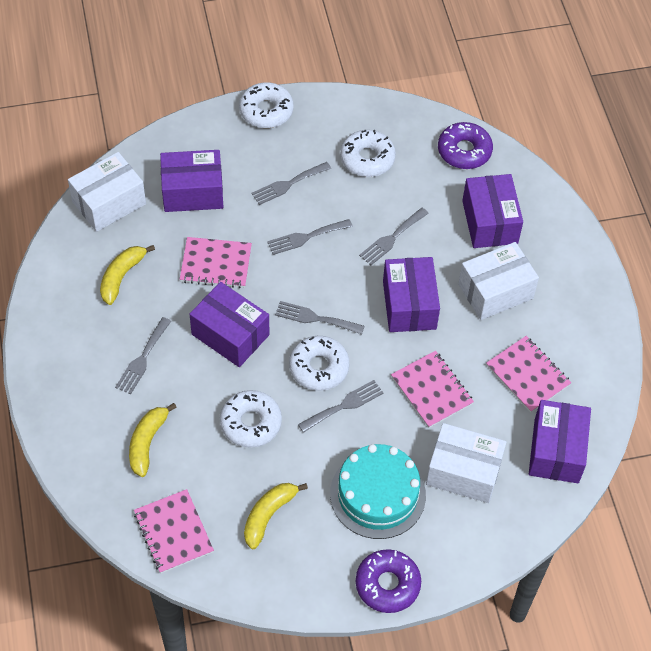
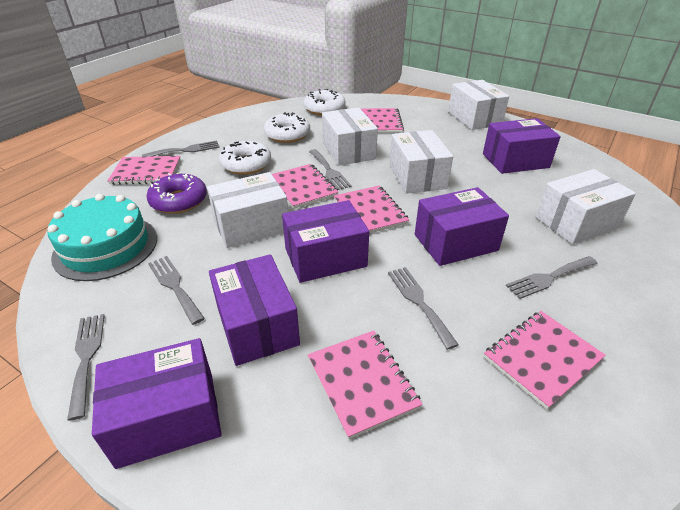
pink notebook: 4 -> 6
purple donut: 2 -> 1
white box: 3 -> 5
white donut: 4 -> 3
yellow banana: 3 -> 0

